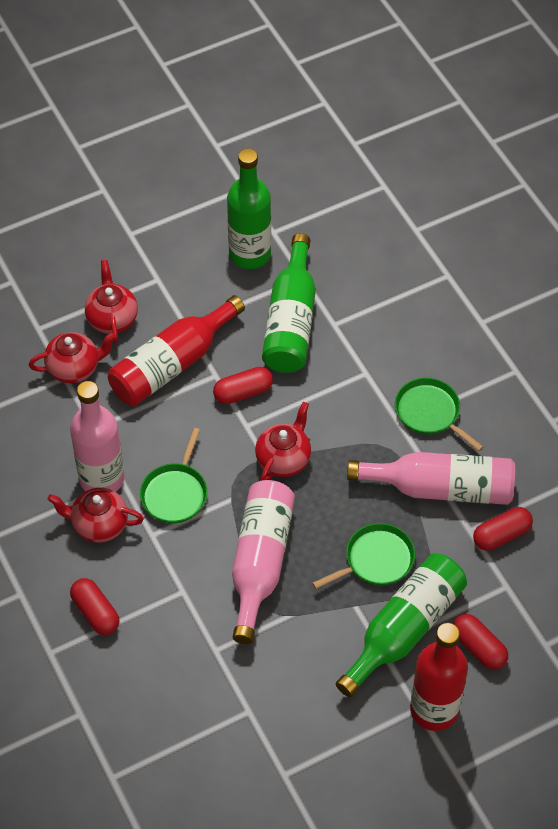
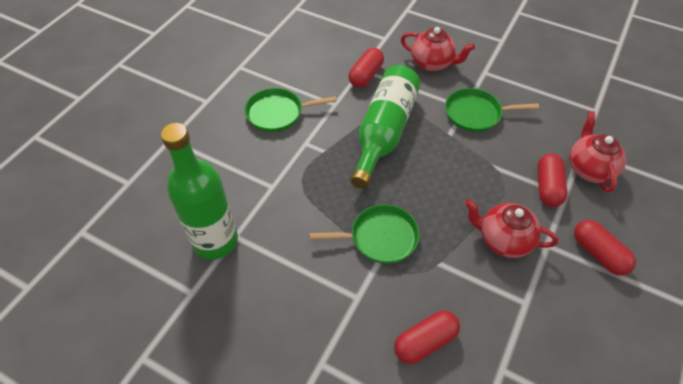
green bottle: 3 -> 2
pink bottle: 3 -> 0
red bottle: 2 -> 0
red teapot: 4 -> 3

